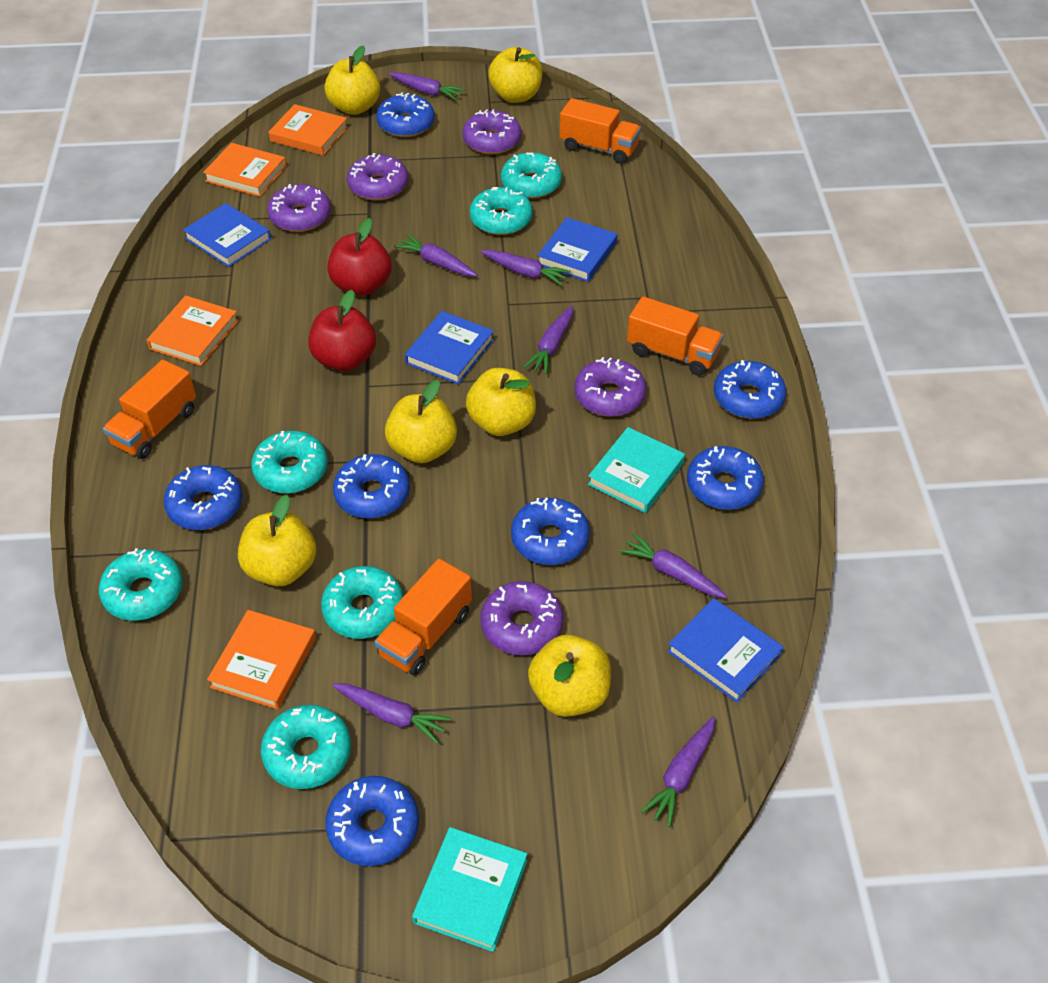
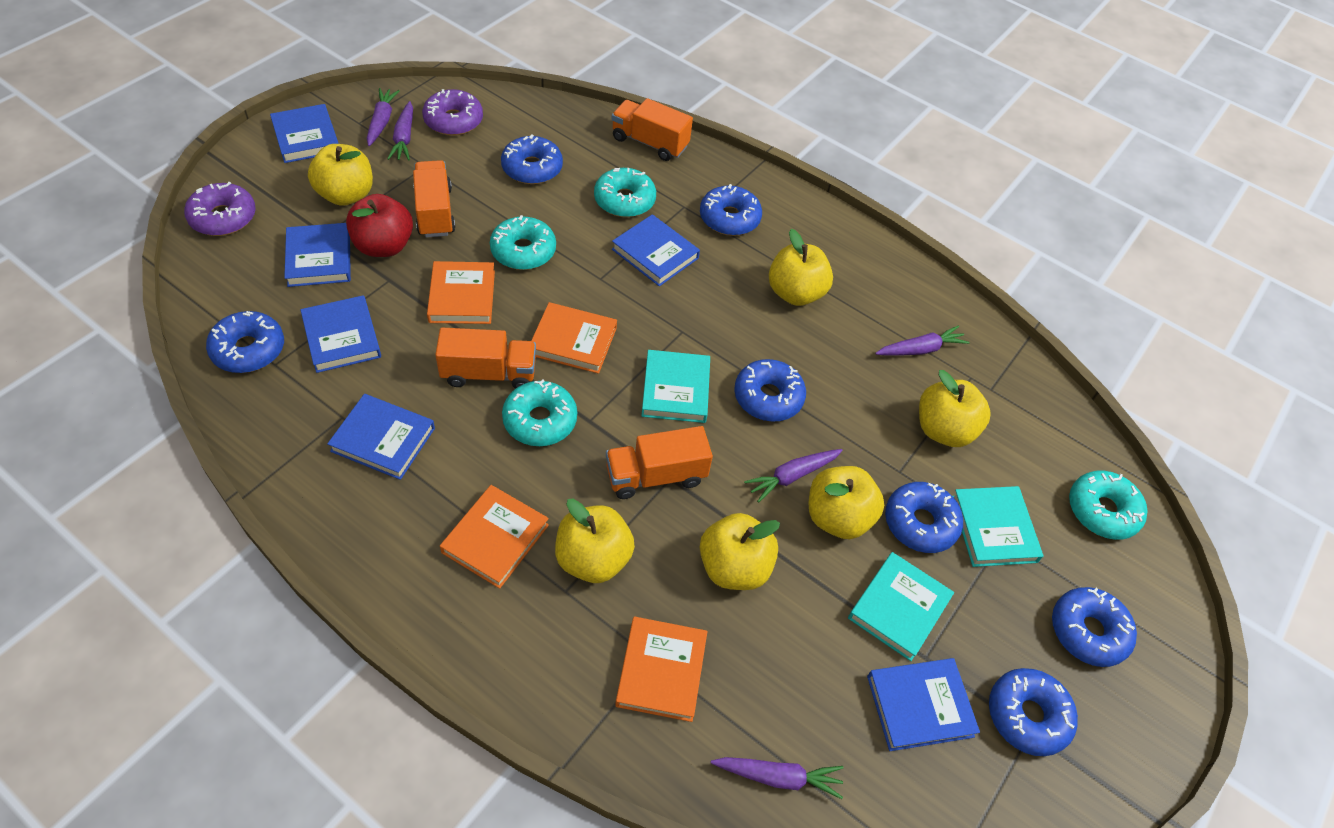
blue book: 4 -> 6
purple carrot: 7 -> 5
purple donut: 5 -> 2
red apple: 2 -> 1
turquoise book: 2 -> 3
turquoise donut: 6 -> 4

